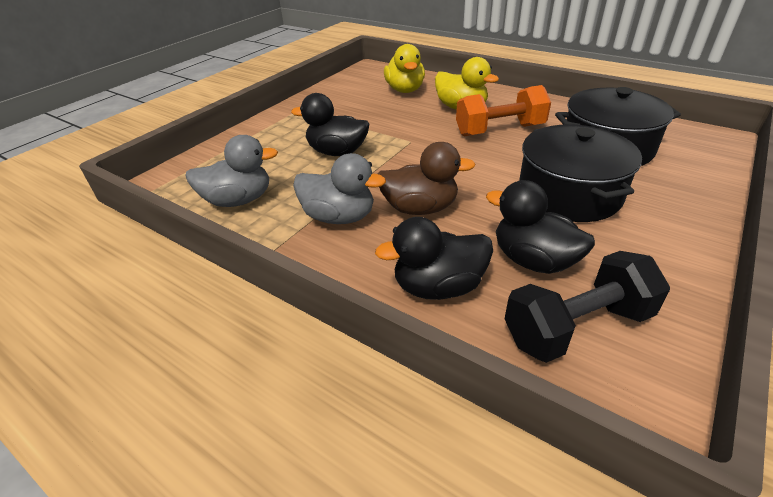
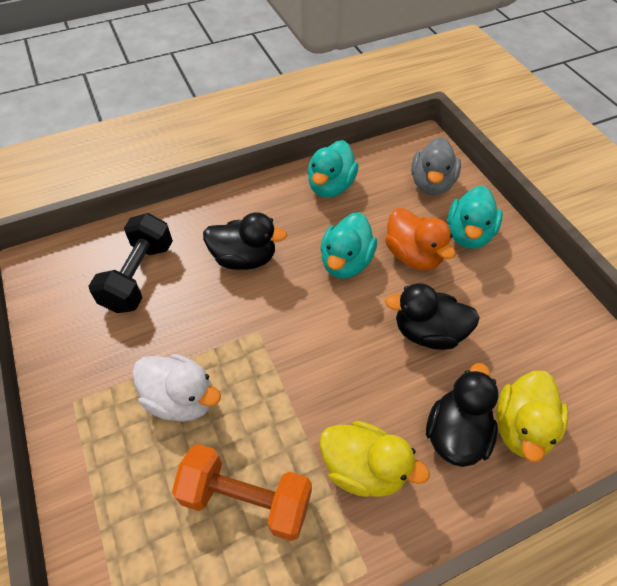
black pot: 2 -> 0
brown duck: 1 -> 0
grey duck: 2 -> 1
orange duck: 0 -> 1
turquoise duck: 0 -> 3
white duck: 0 -> 1

